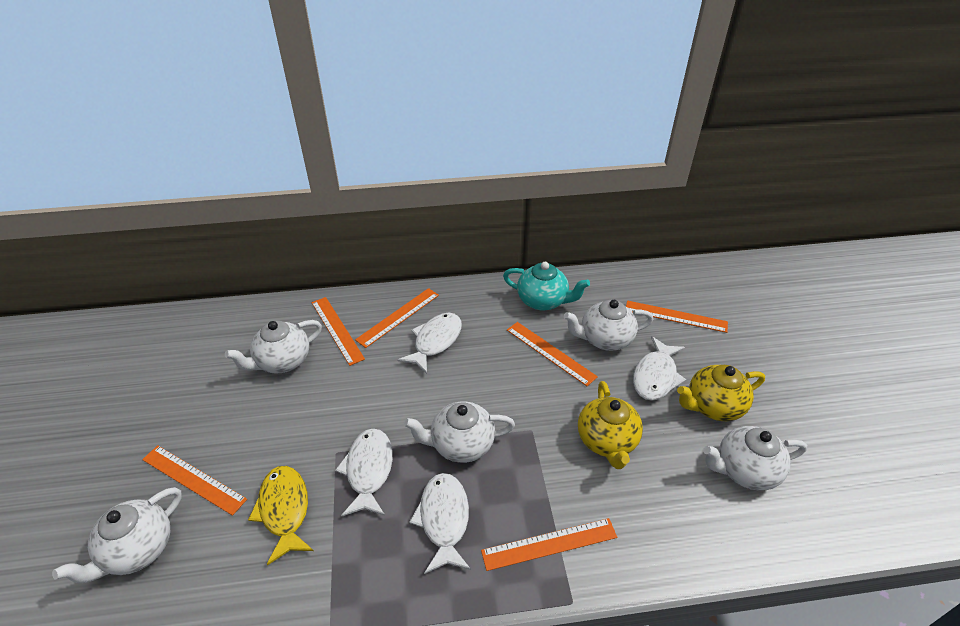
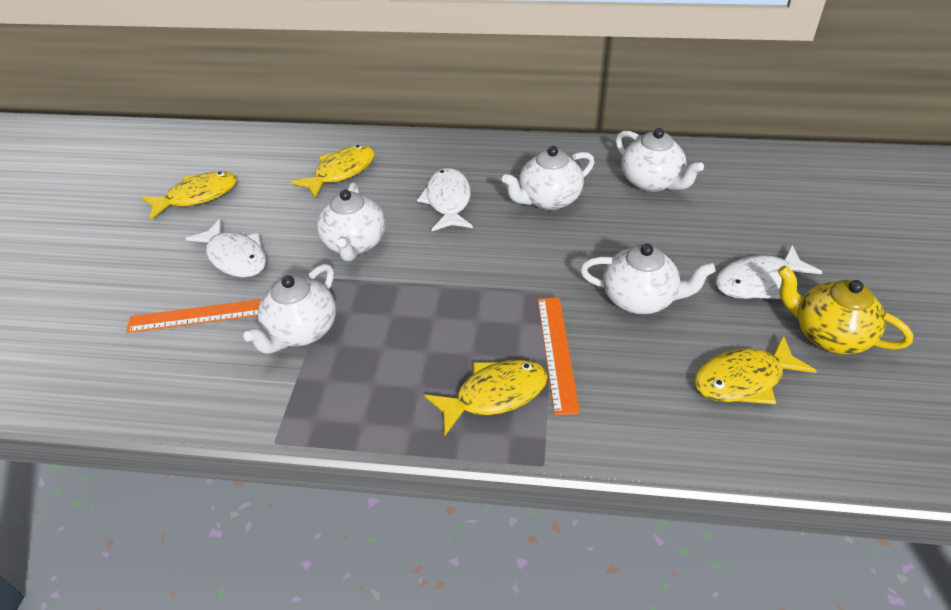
orange ruler: 6 -> 2
turquoise teapot: 1 -> 0
white fish: 4 -> 3
yellow fish: 1 -> 4
yellow teapot: 2 -> 1

